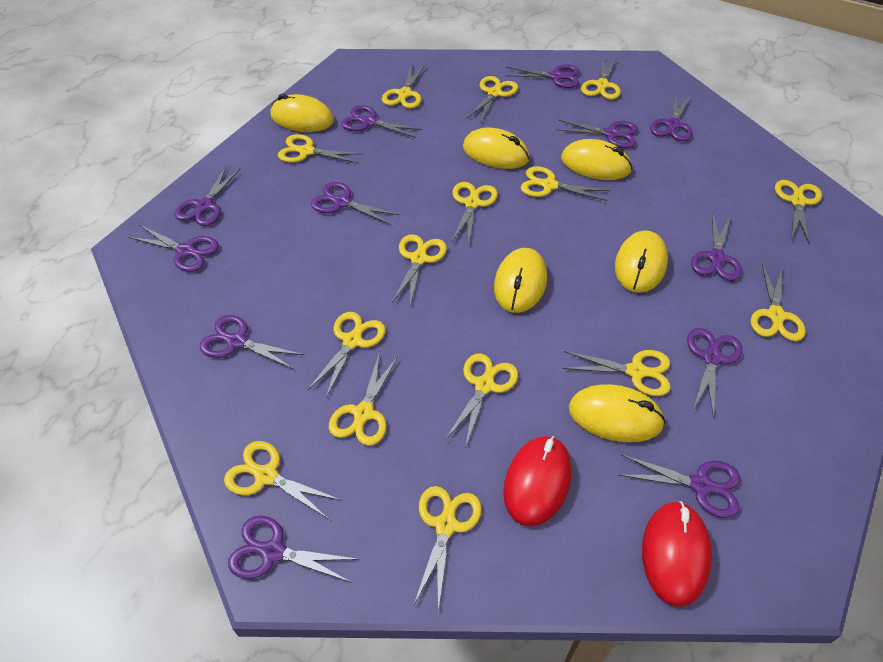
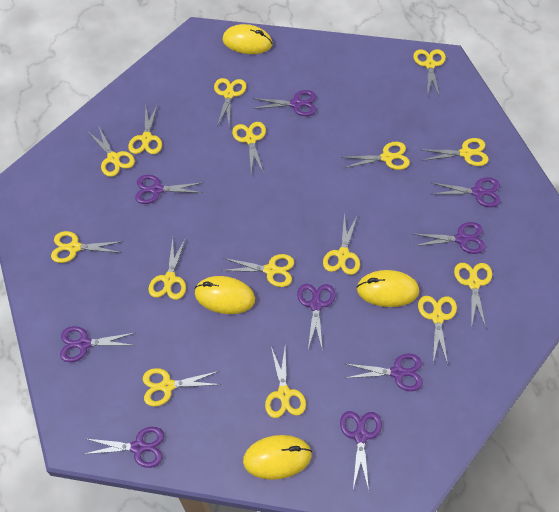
purple scissors: 12 -> 9
red mouse: 2 -> 0
yellow mouse: 6 -> 4

